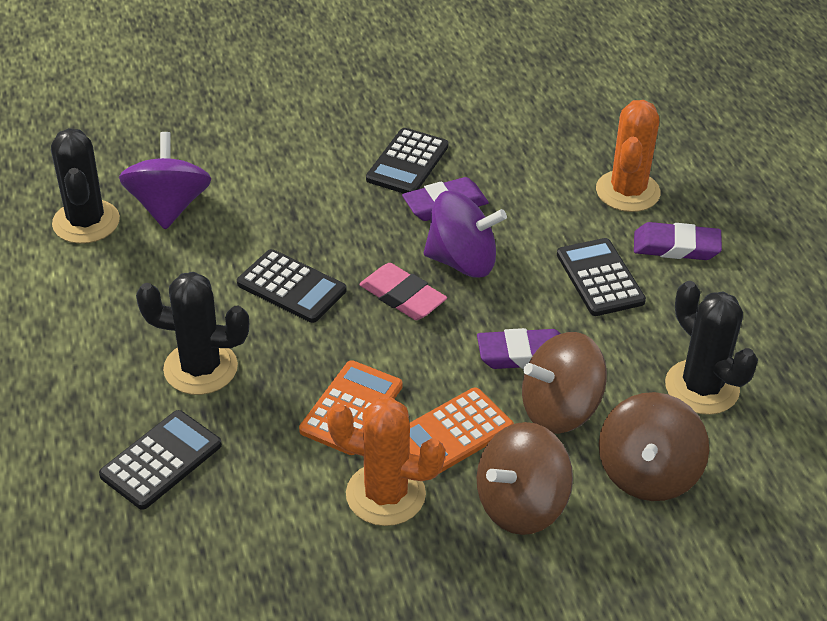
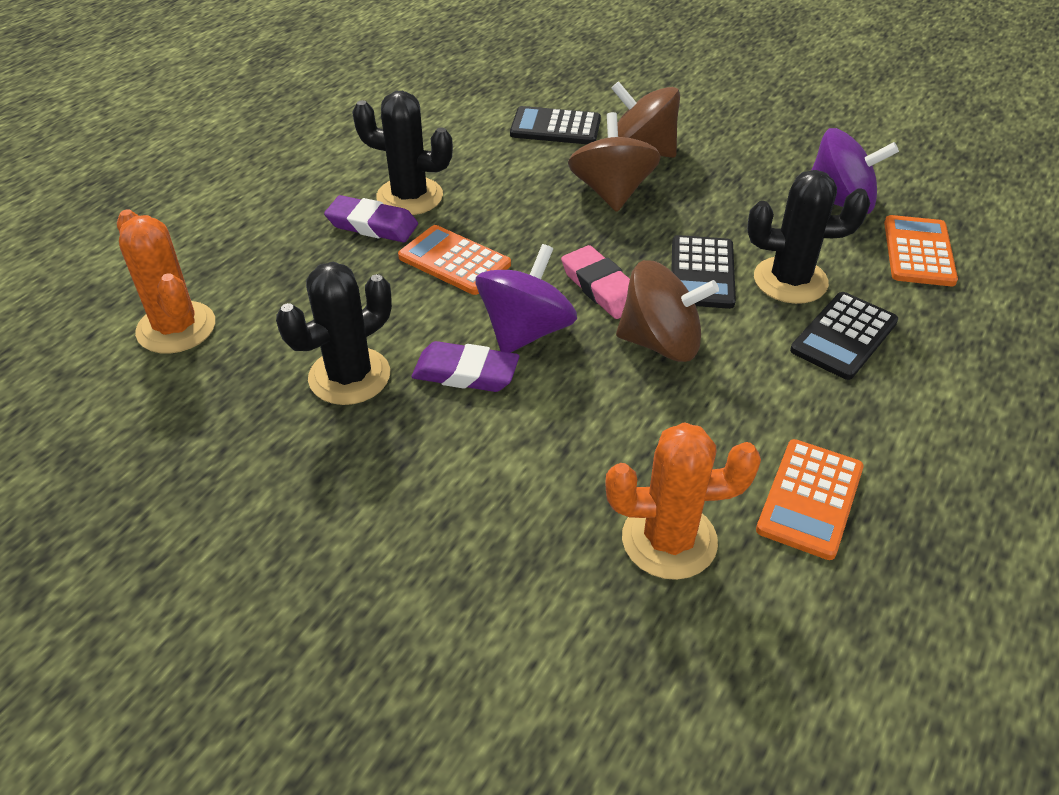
black calculator: 4 -> 3
orange calculator: 2 -> 3
purple eraser: 3 -> 2

